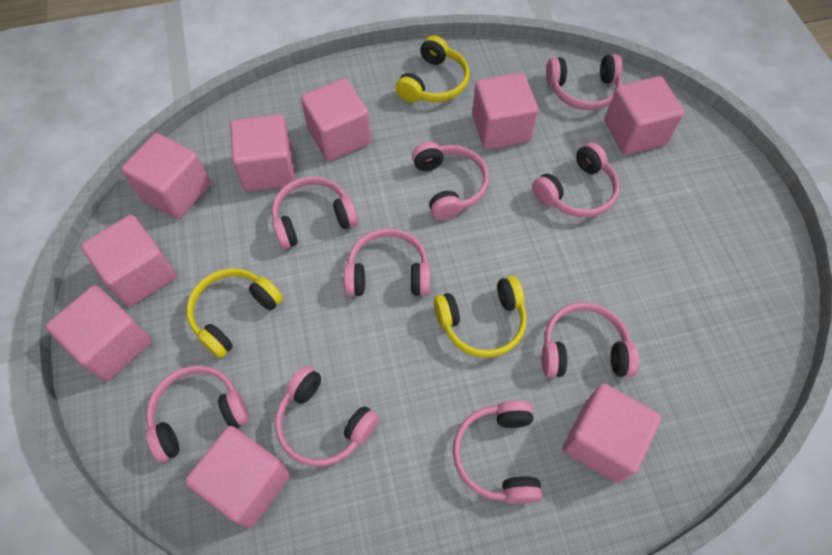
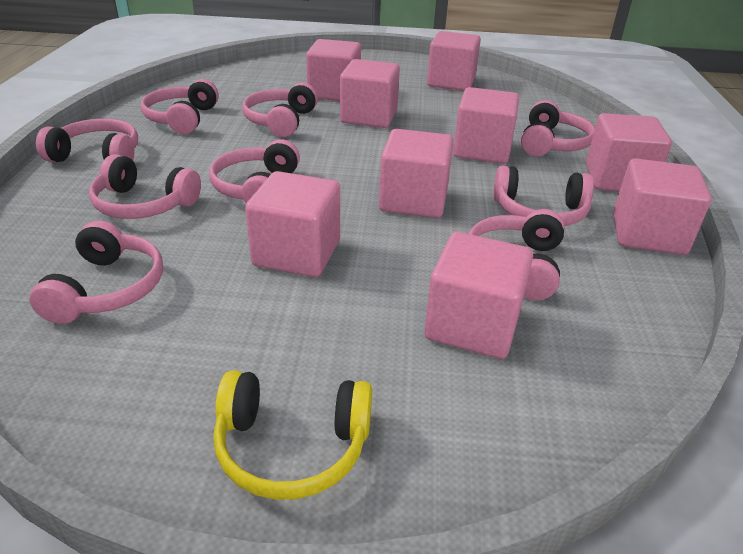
yellow headphones: 3 -> 1

